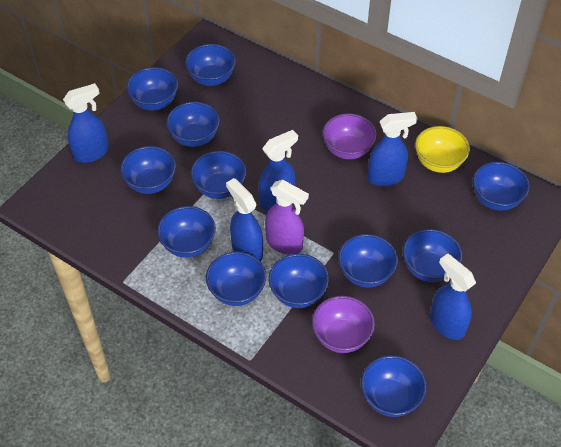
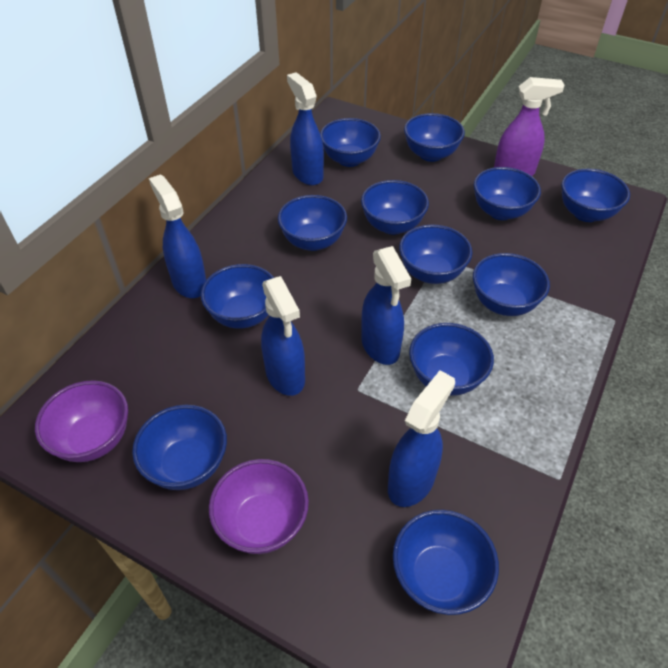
yellow bowl: 1 -> 0

